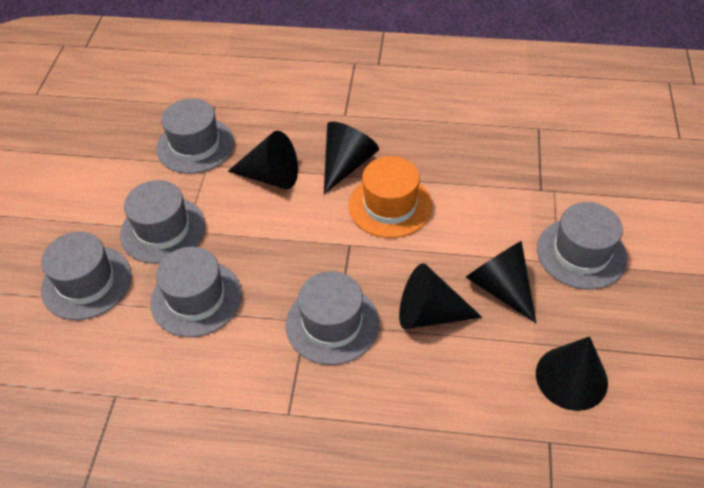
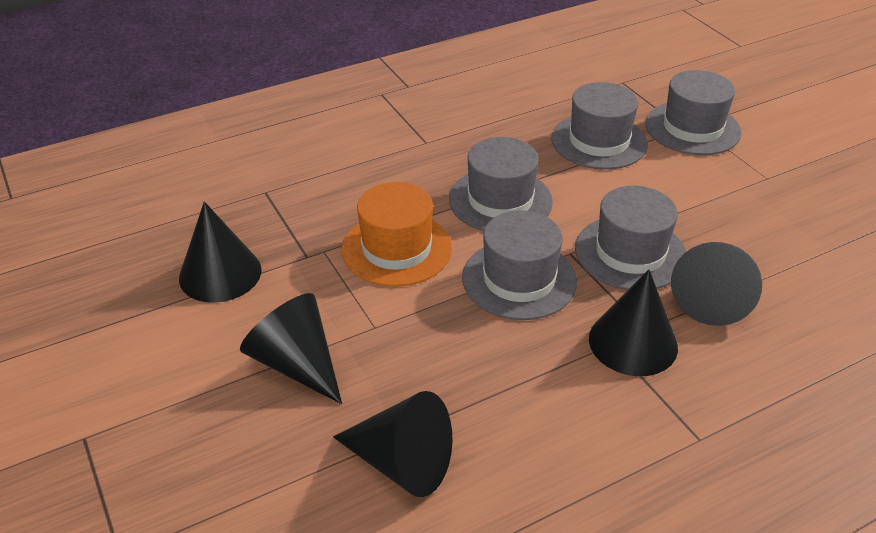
grey hat: 6 -> 5

